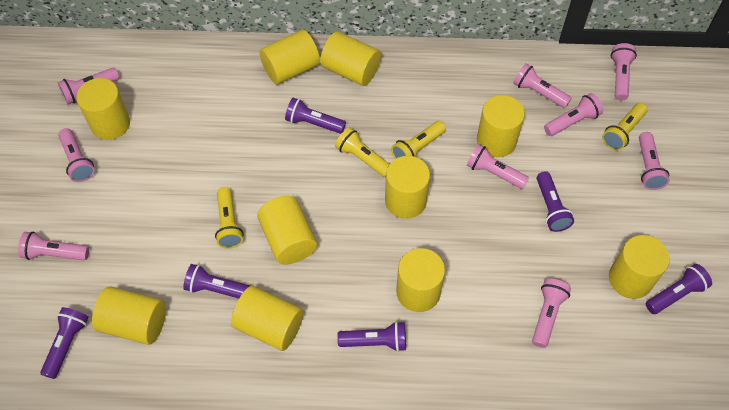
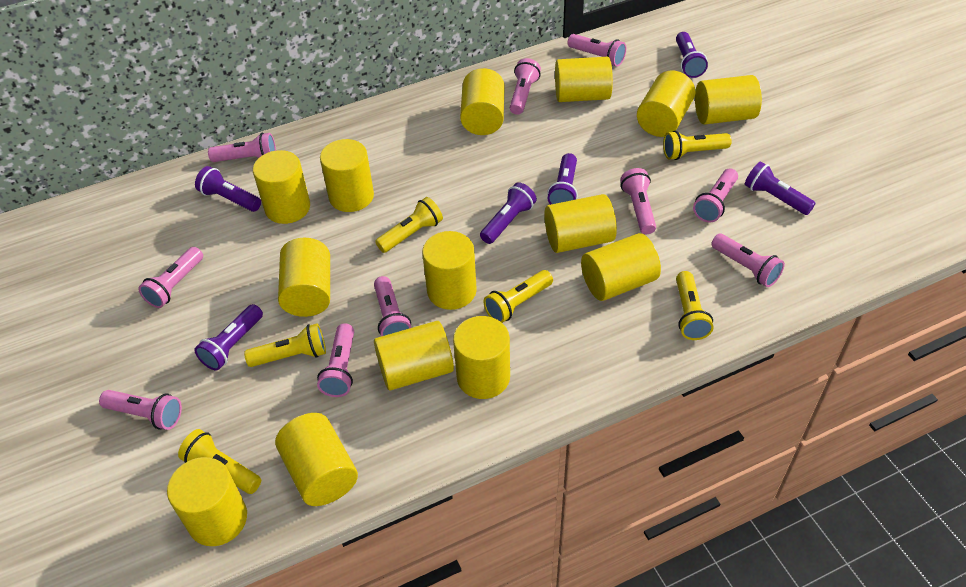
pink flashlight: 9 -> 10
yellow cylinder: 10 -> 14
yellow flashlight: 4 -> 6

